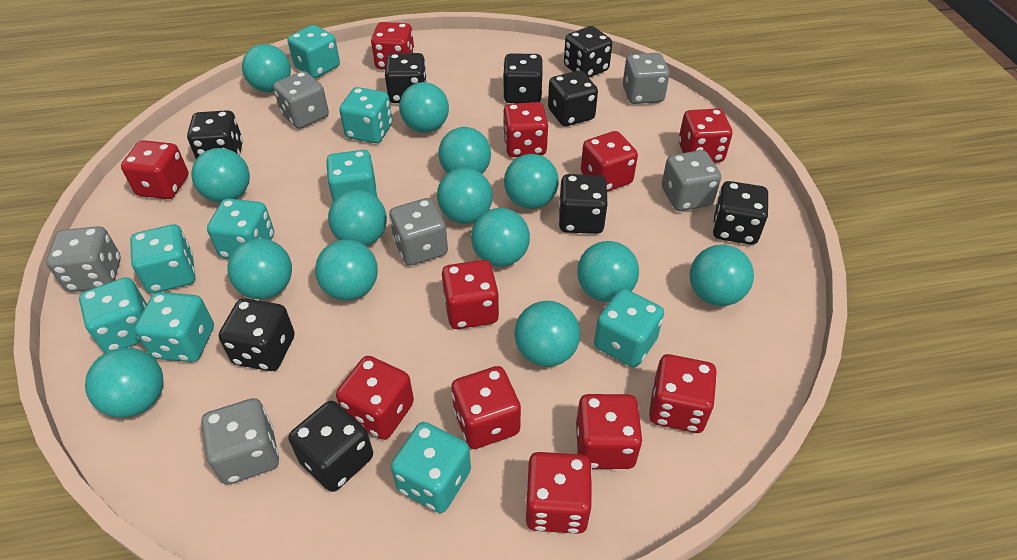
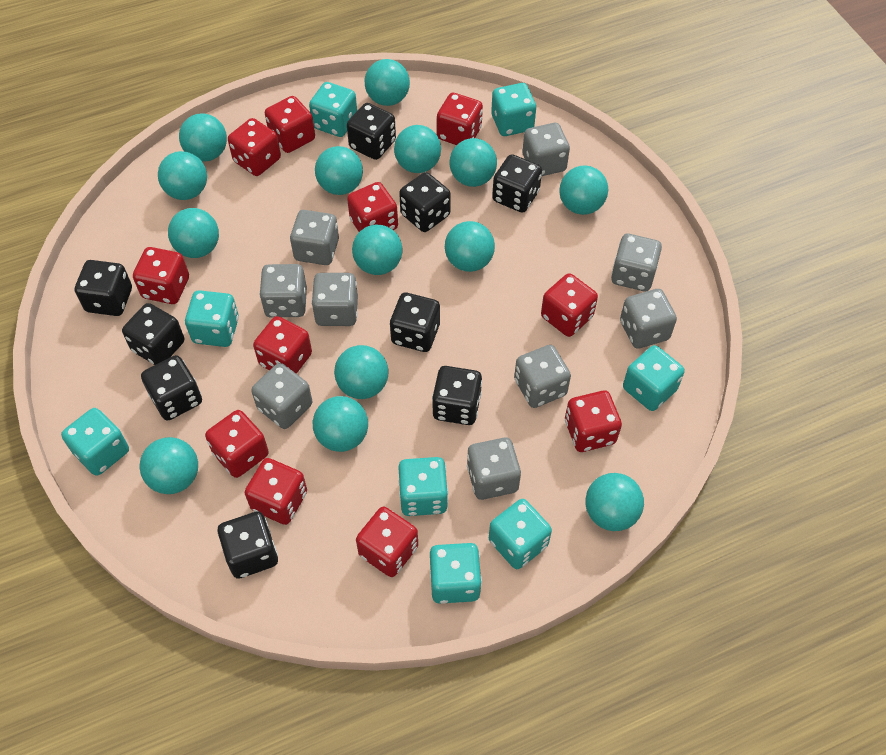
grey dice: 6 -> 9
turquoise dice: 9 -> 8

